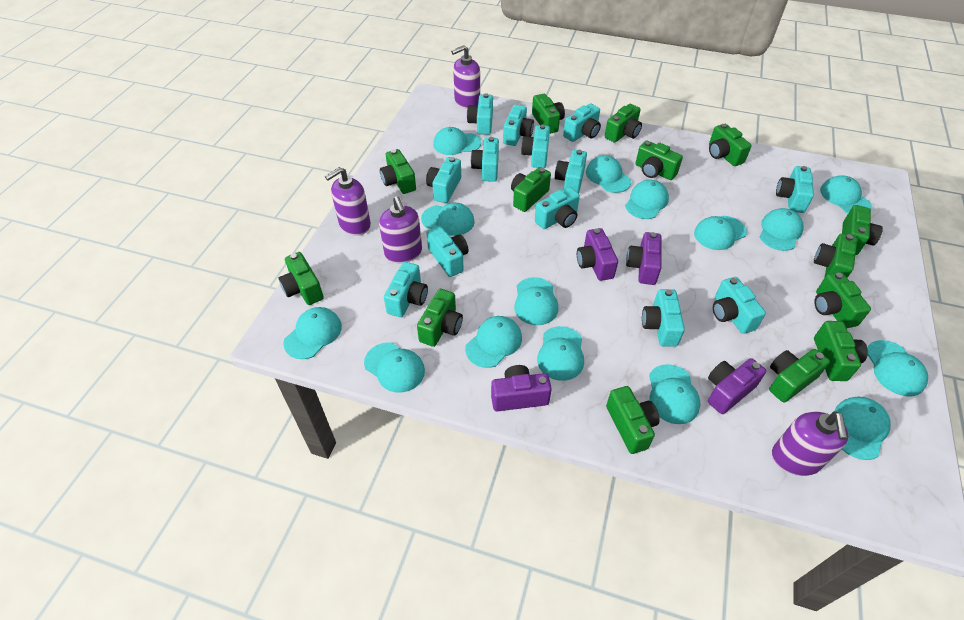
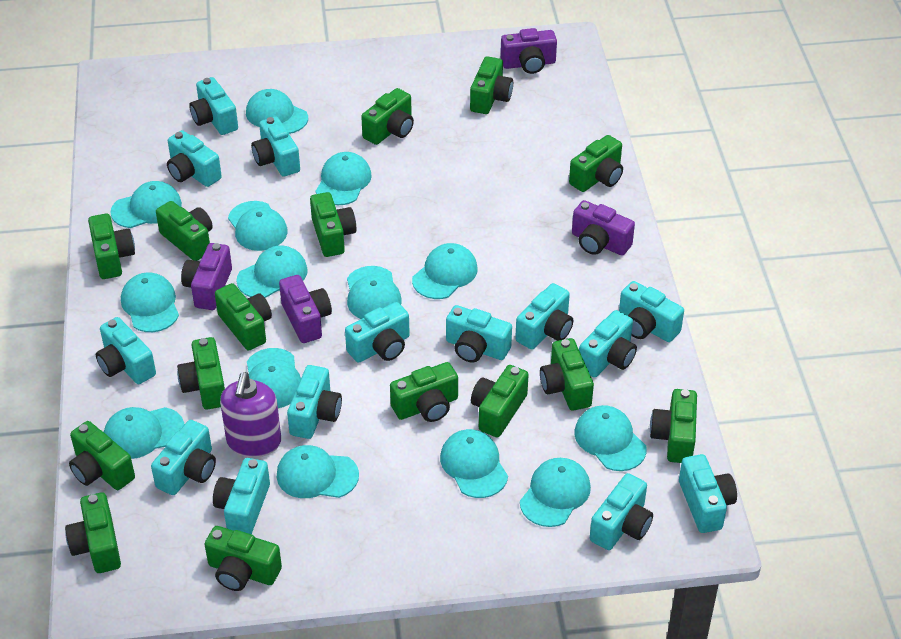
green camera: 14 -> 15
purple soap dispenser: 4 -> 1
turquoise camera: 13 -> 14
turquoise cap: 15 -> 14

